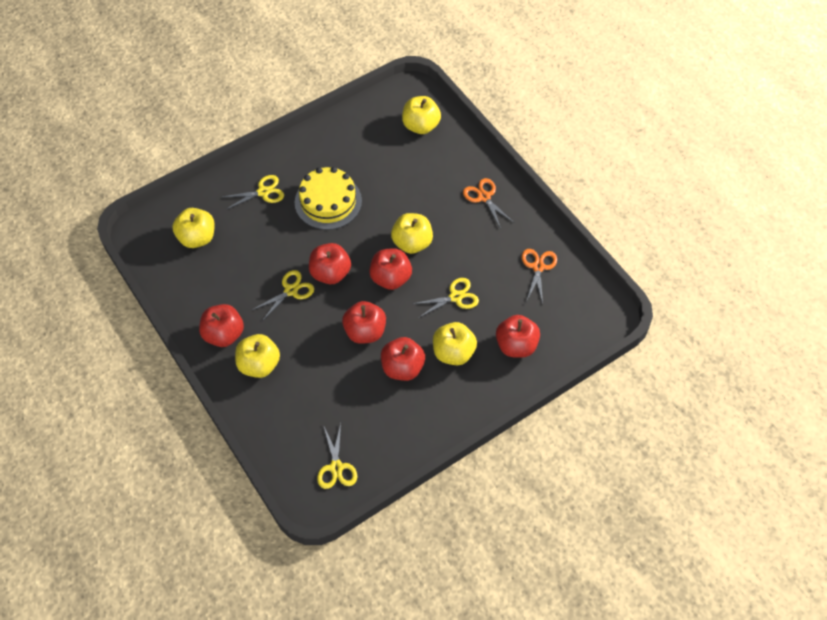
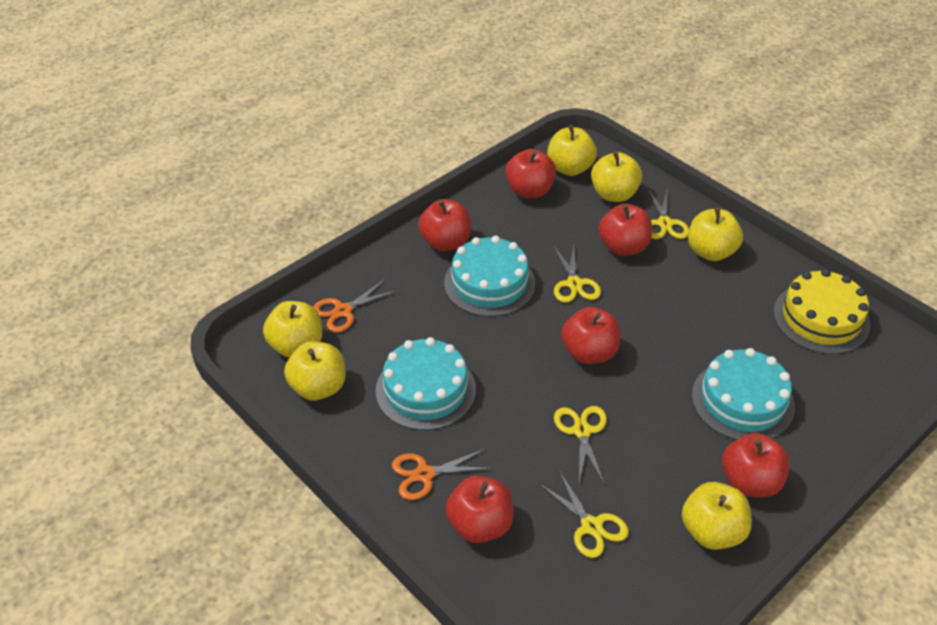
turquoise cake: 0 -> 3
yellow apple: 5 -> 6

